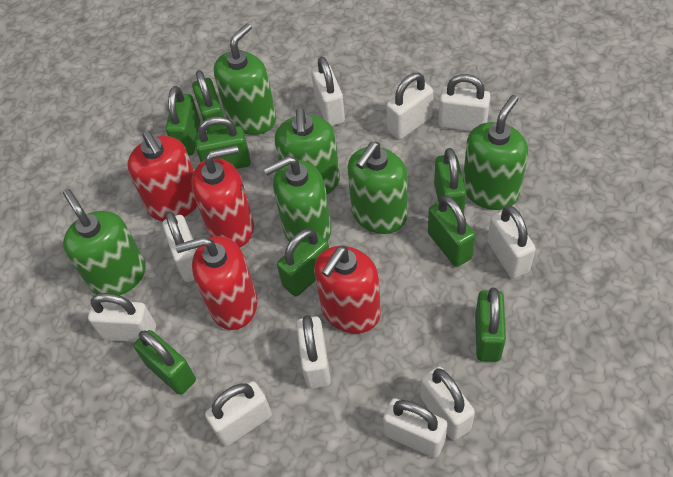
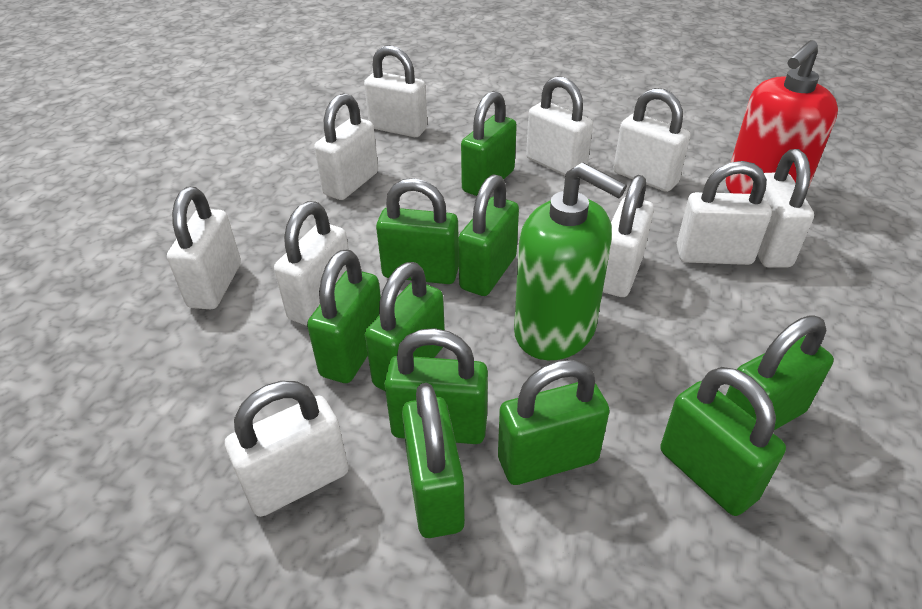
green padlock: 8 -> 10
green soap dispenser: 6 -> 1
red soap dispenser: 4 -> 1

